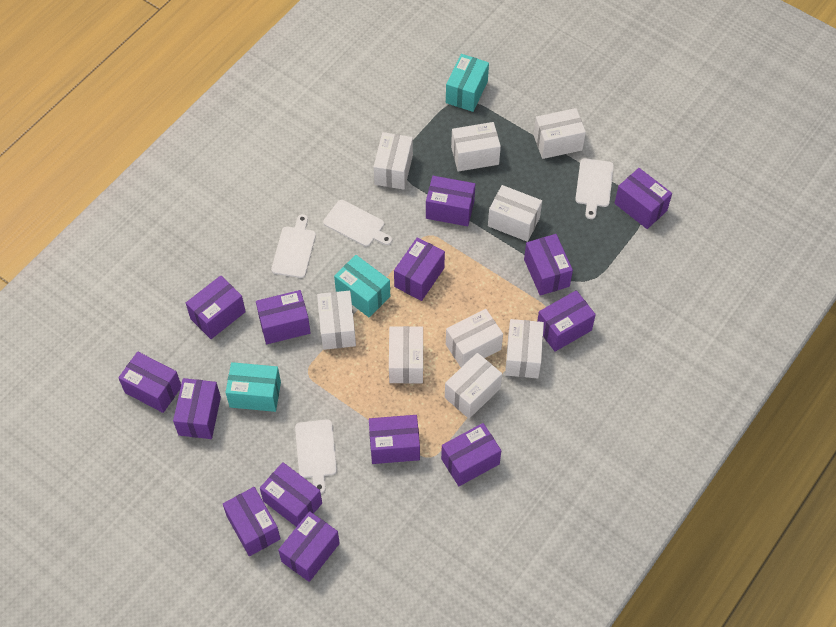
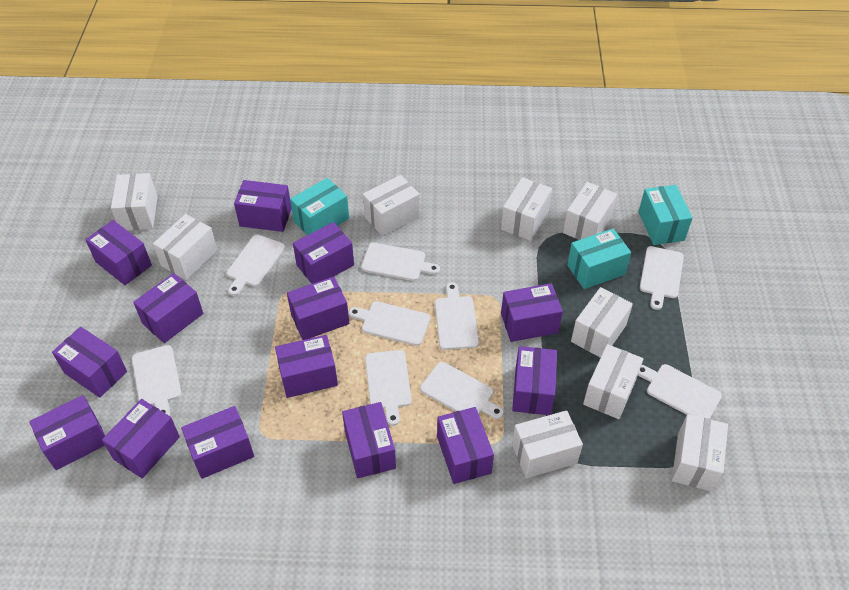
white cutting board: 4 -> 9

